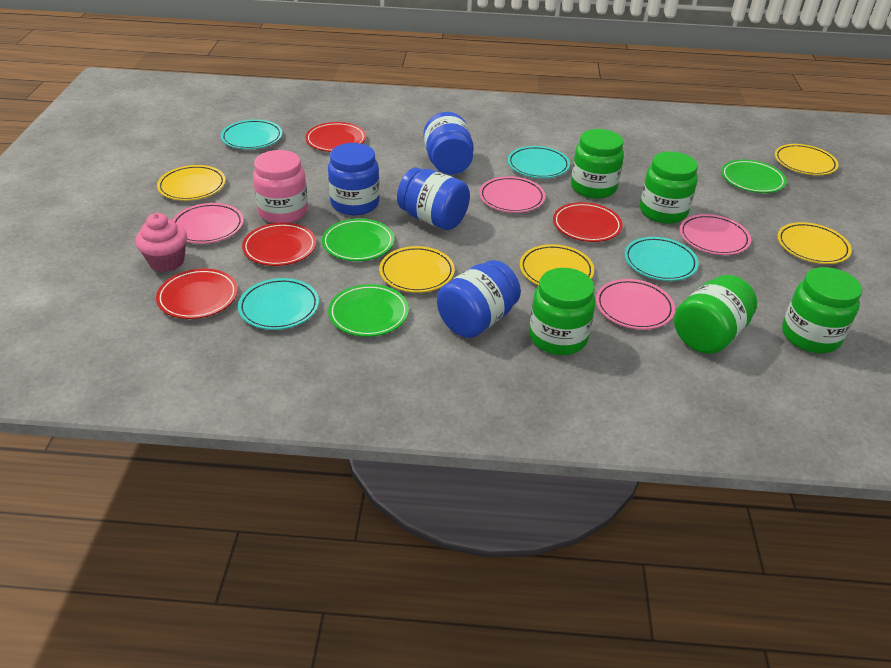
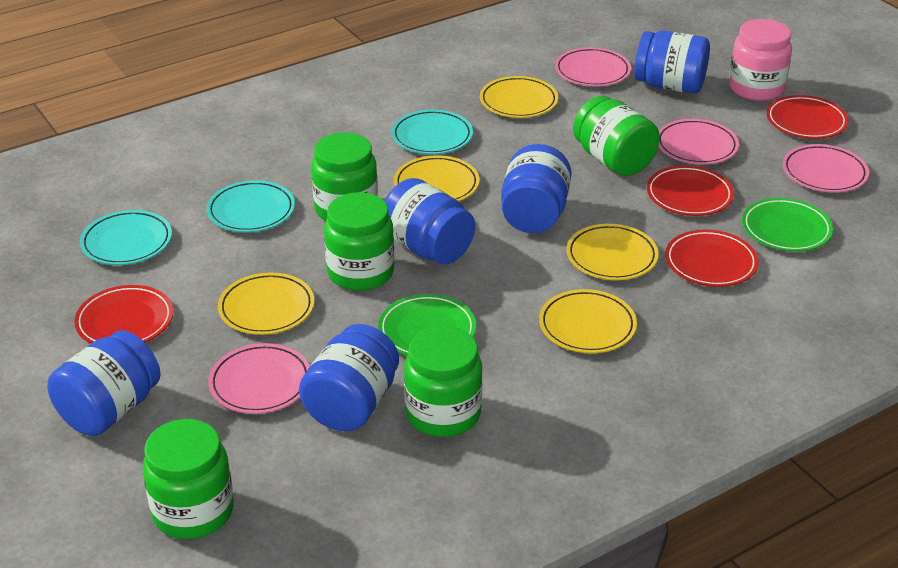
blue jar: 4 -> 5
green plate: 3 -> 2
pink cupcake: 1 -> 0
turquoise plate: 4 -> 3

